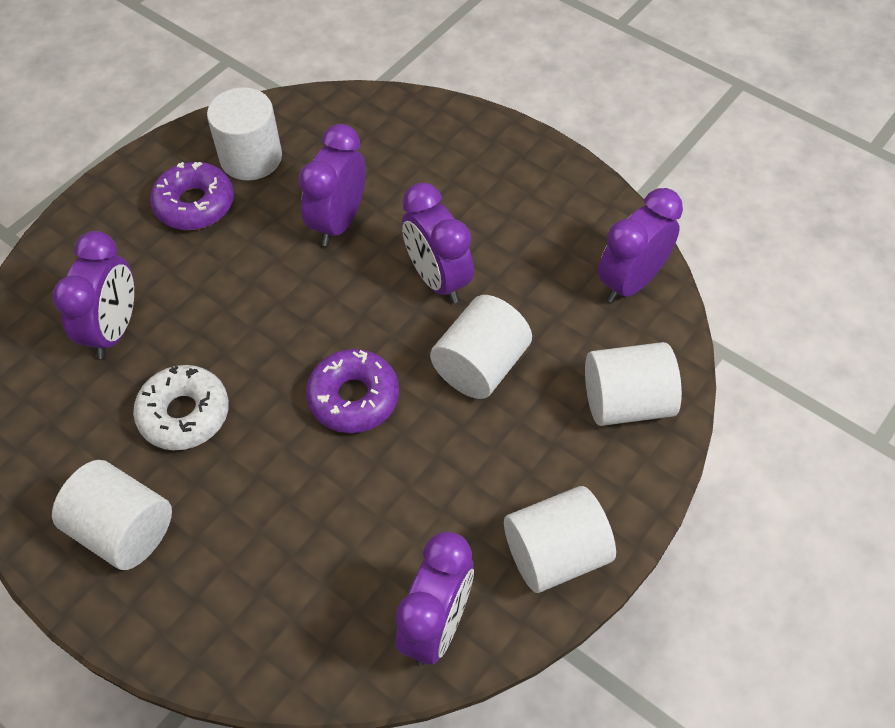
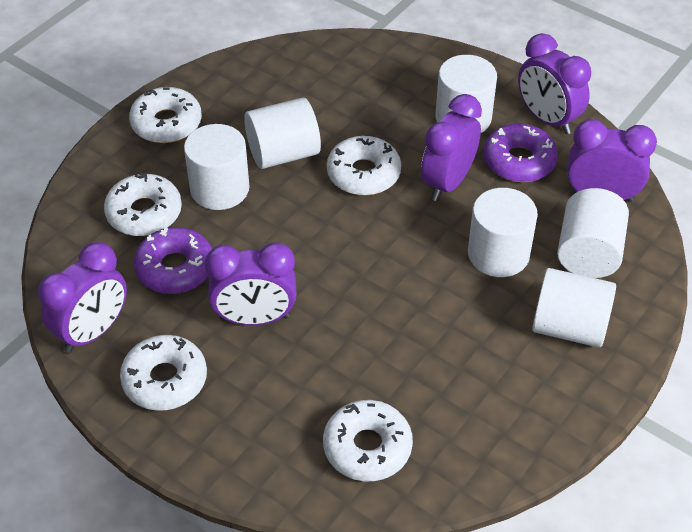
white cylinder: 5 -> 6
white donut: 1 -> 5

